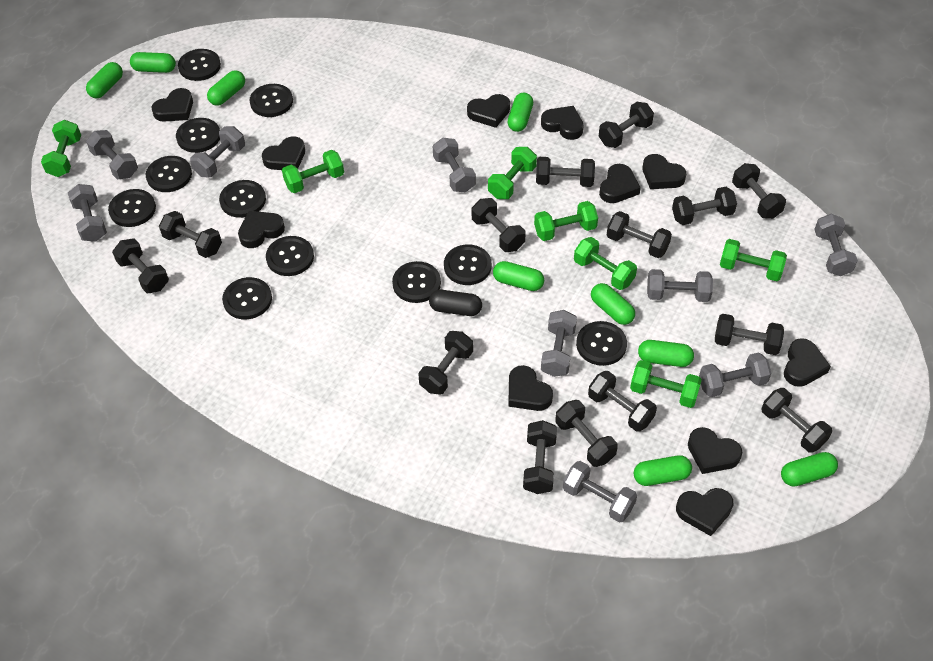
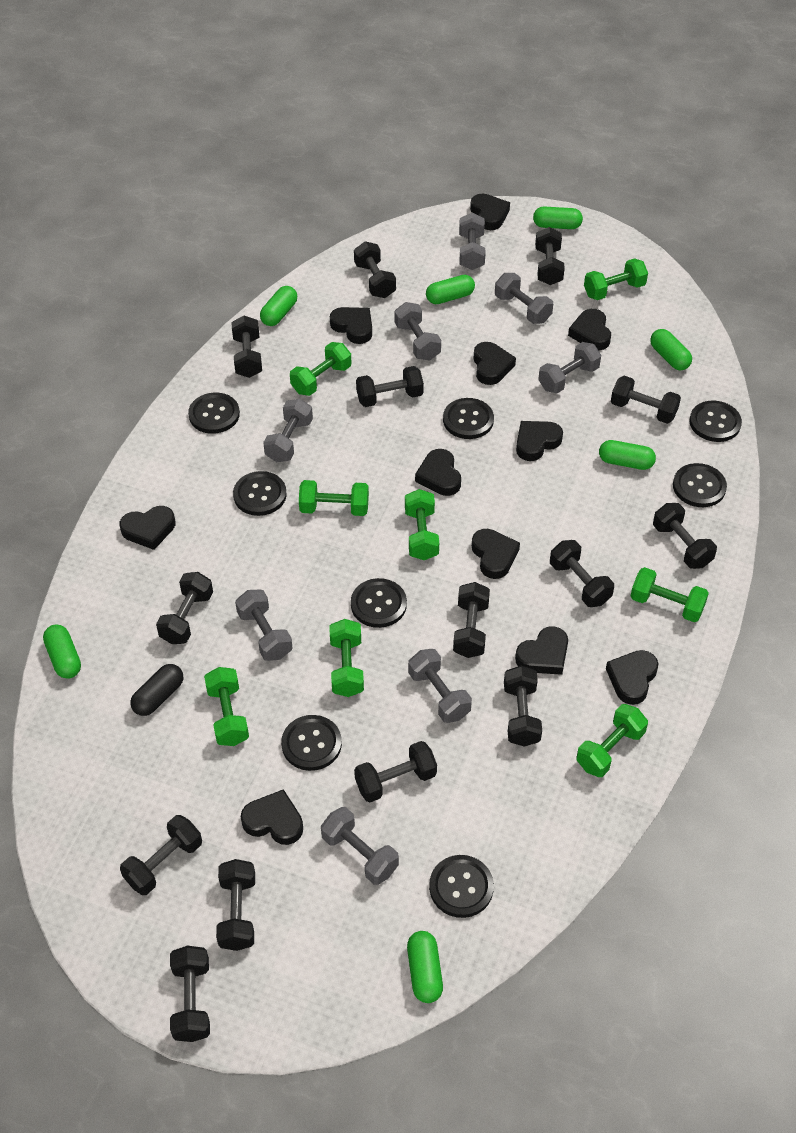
black button: 11 -> 8
green capsule: 9 -> 7
green dumbbell: 7 -> 8
grey dumbbell: 9 -> 8

